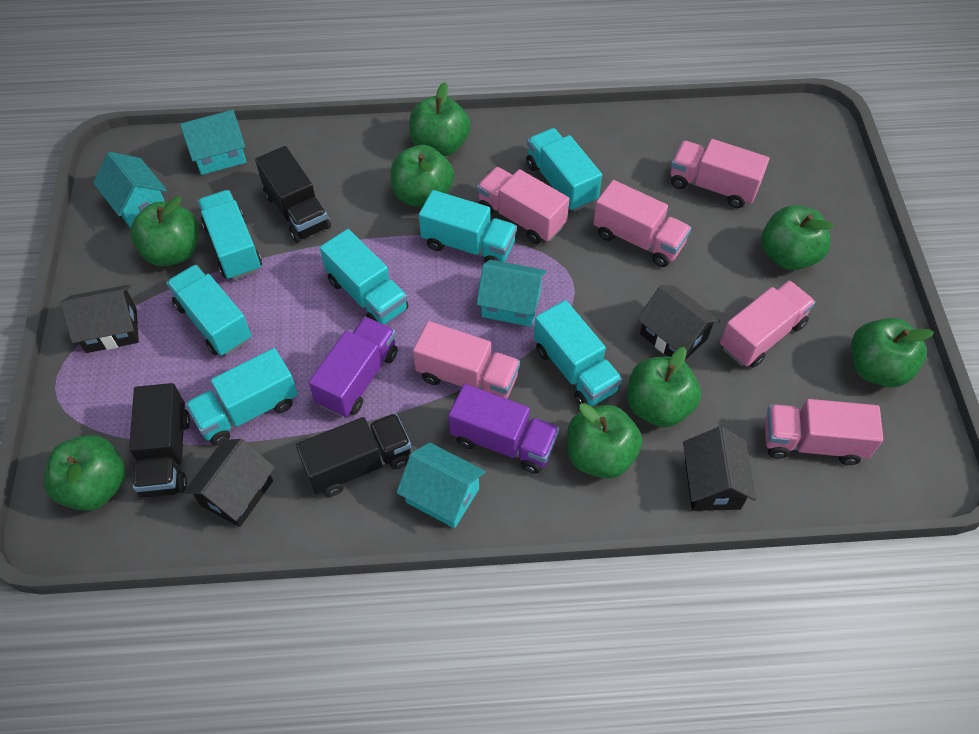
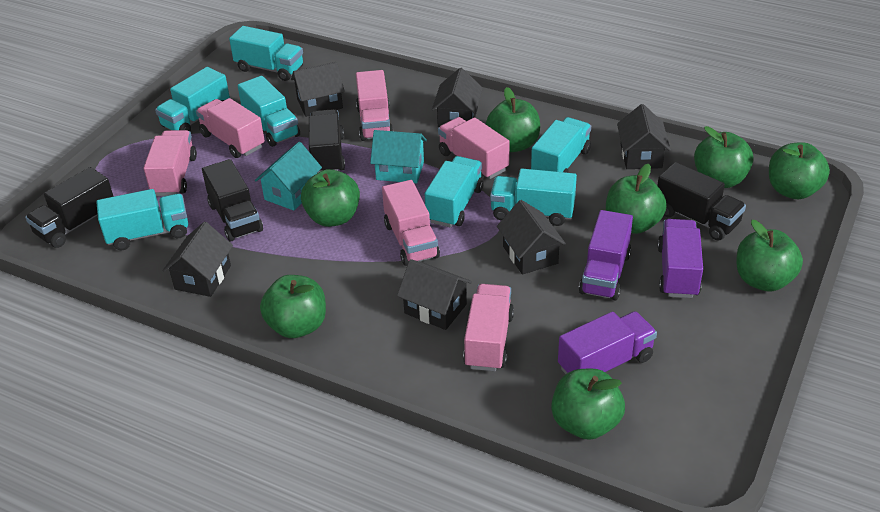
black house: 4 -> 6
black truck: 3 -> 4
purple truck: 2 -> 3
turquoise house: 4 -> 2

